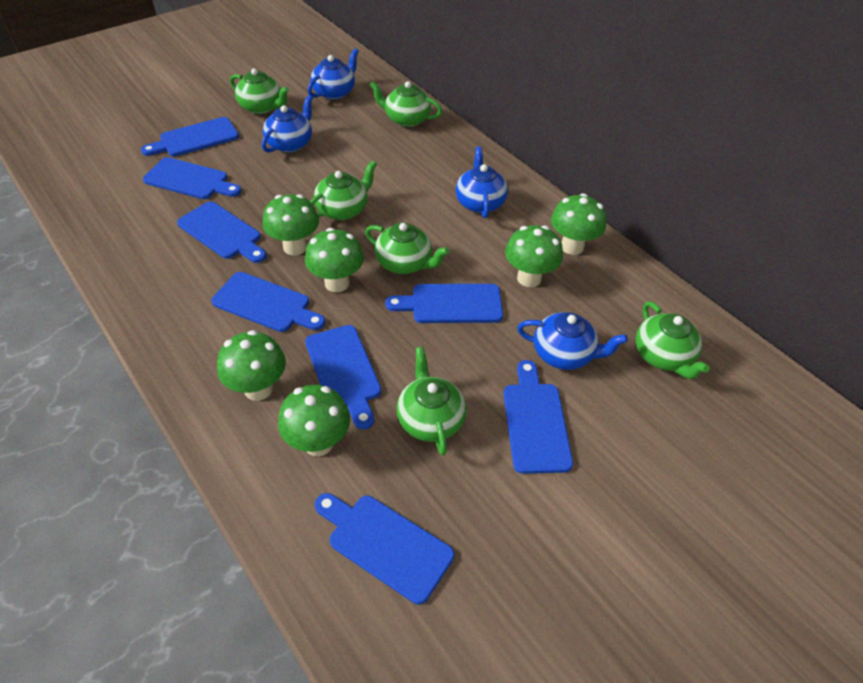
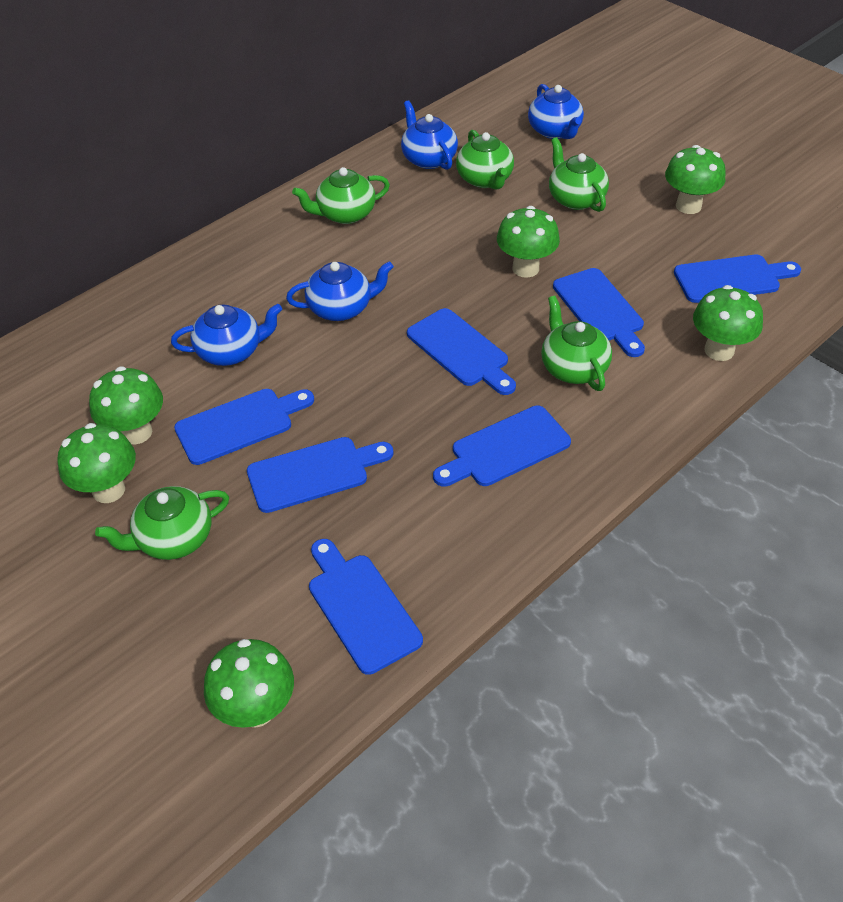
blue cutting board: 8 -> 7
green teapot: 6 -> 5

